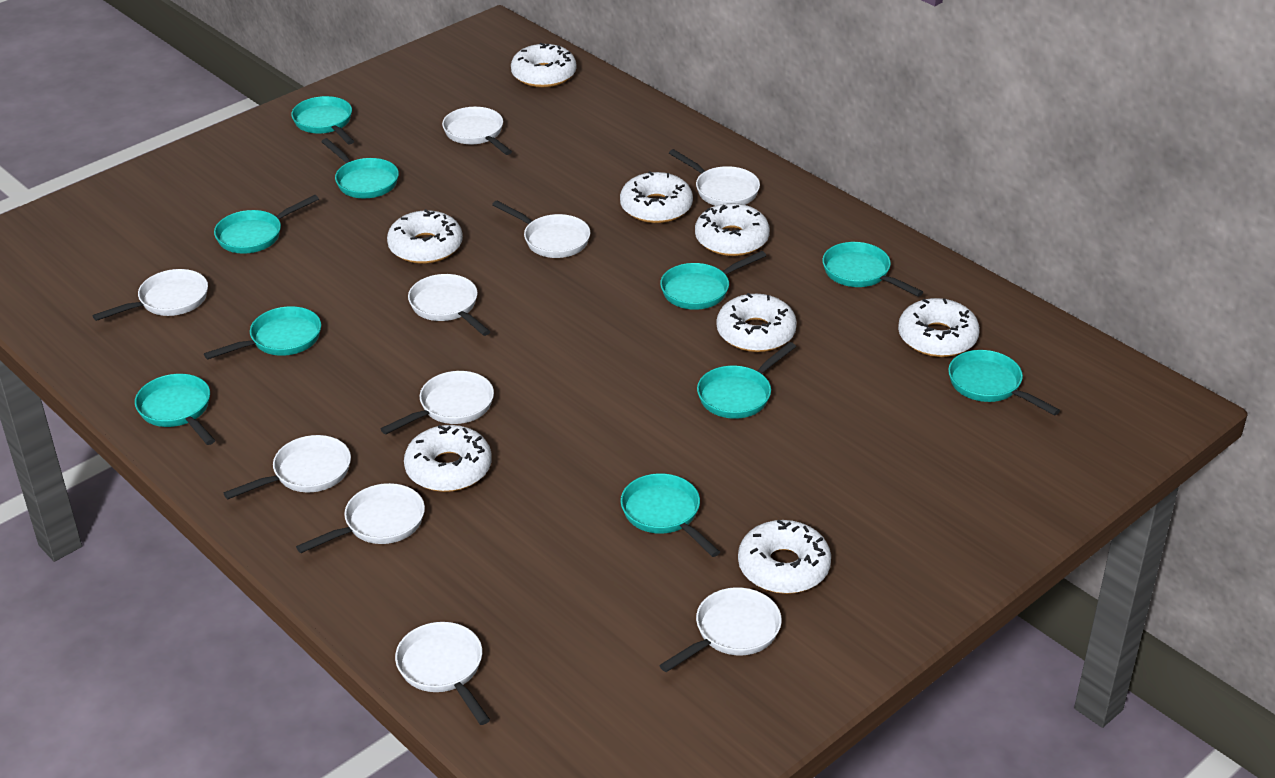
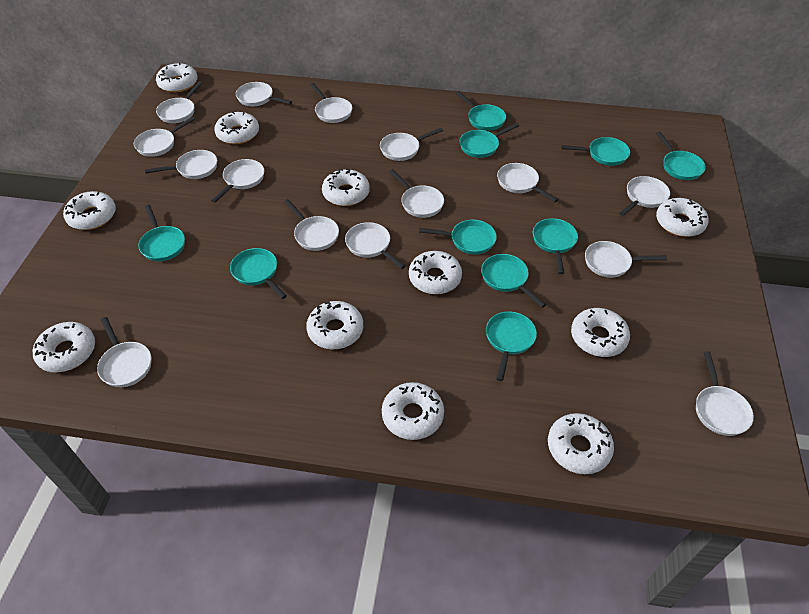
white donut: 8 -> 11
white pan: 10 -> 15

